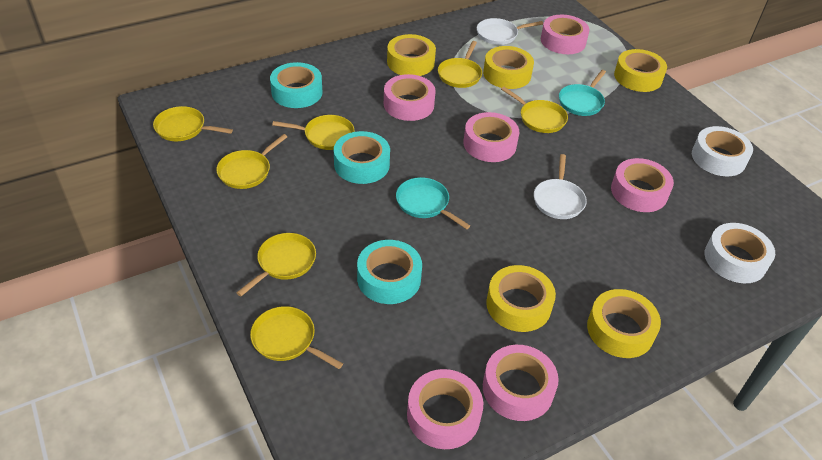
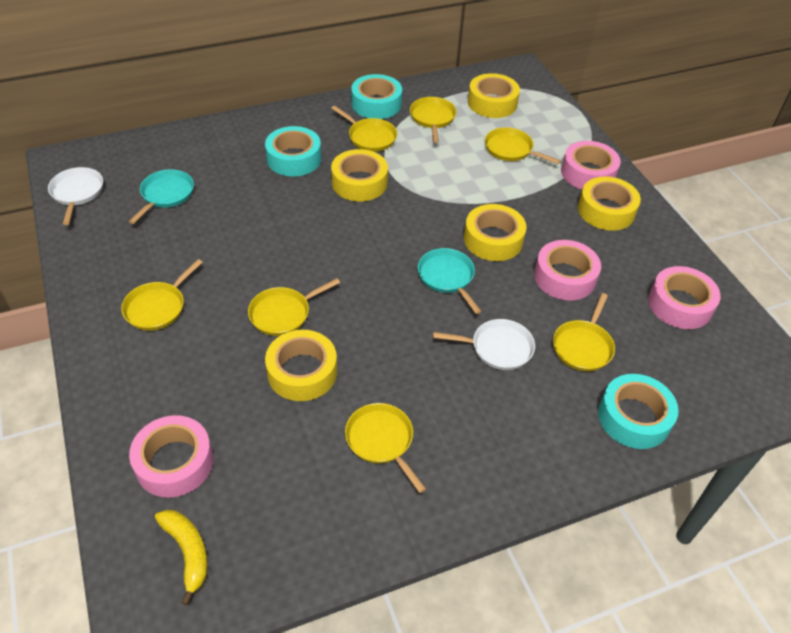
pink tape: 6 -> 4
white tape: 2 -> 0
yellow banana: 0 -> 1

